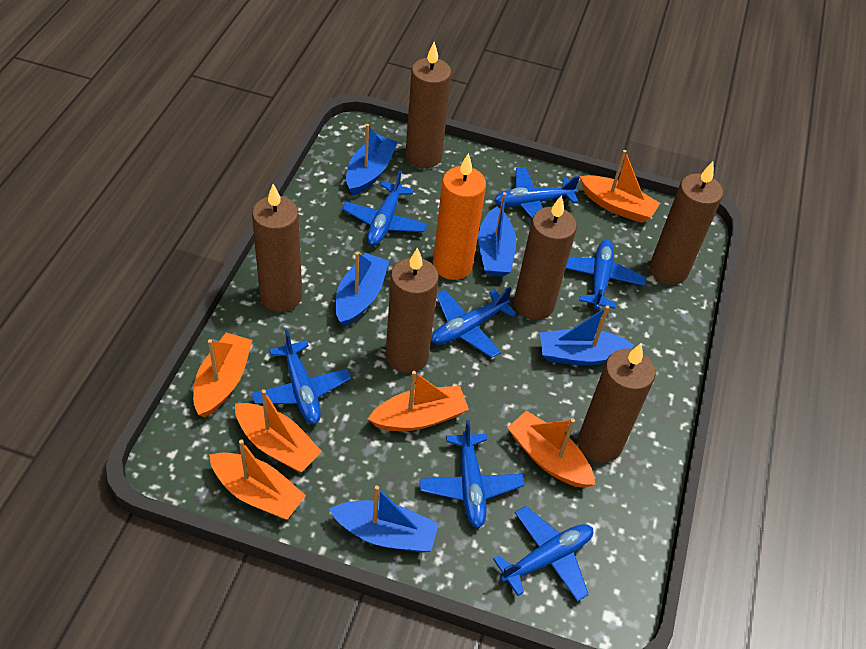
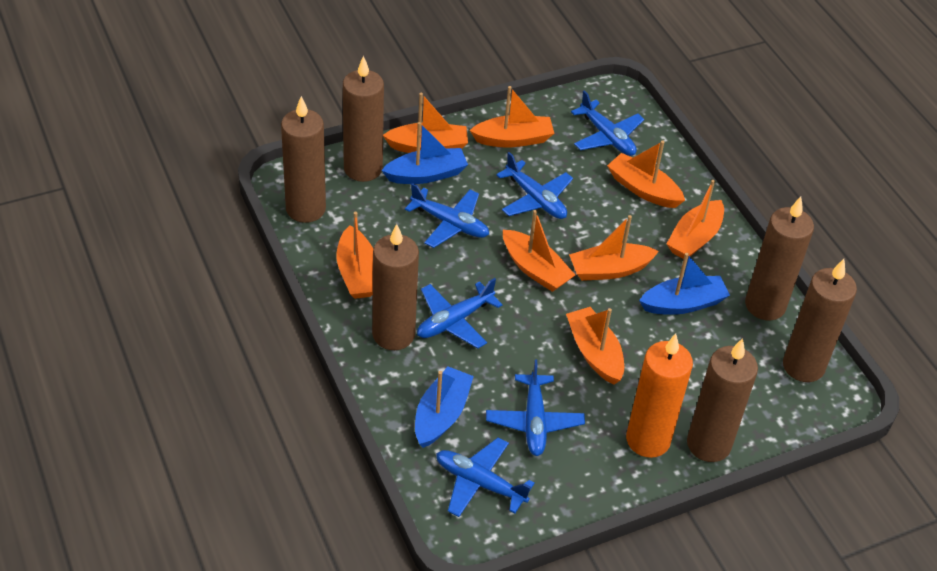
blue boat: 5 -> 3
blue plane: 7 -> 6
orange boat: 6 -> 8

